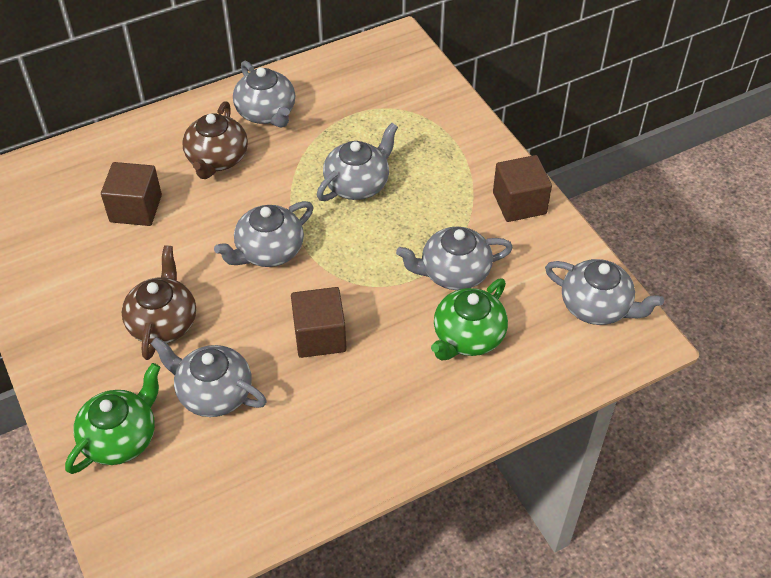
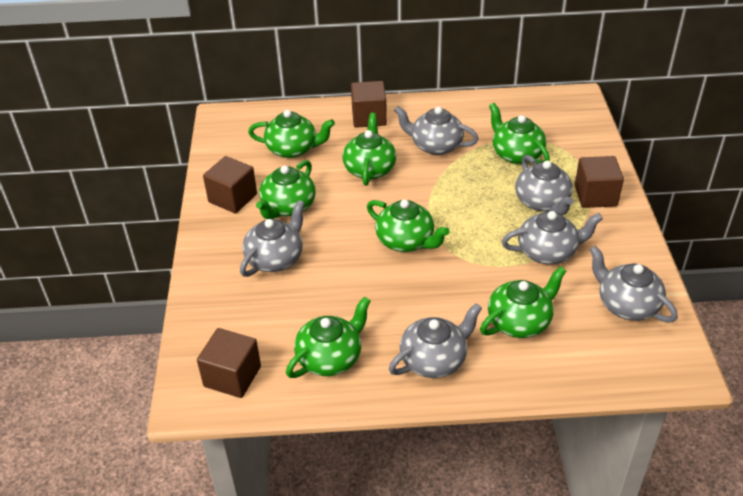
brown cube: 3 -> 4
brown teapot: 2 -> 0
green teapot: 2 -> 7

